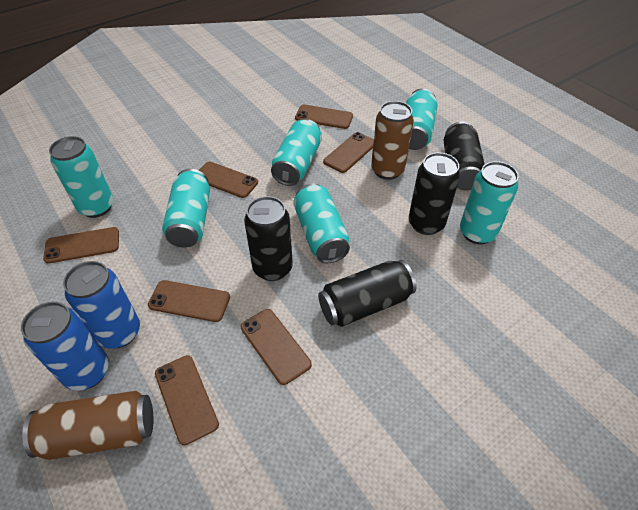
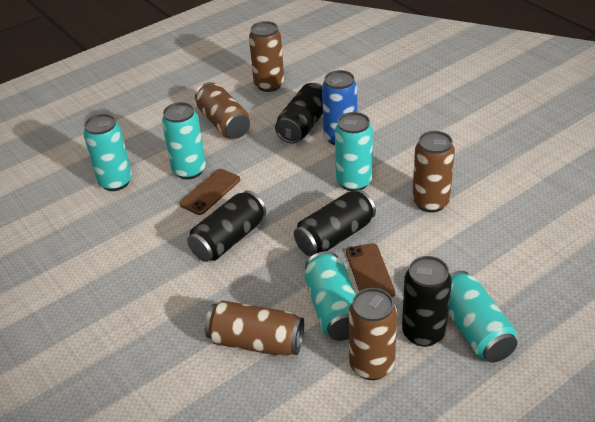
blue can: 2 -> 1
brown can: 2 -> 5
brown phone: 7 -> 2
turquoise can: 6 -> 5

